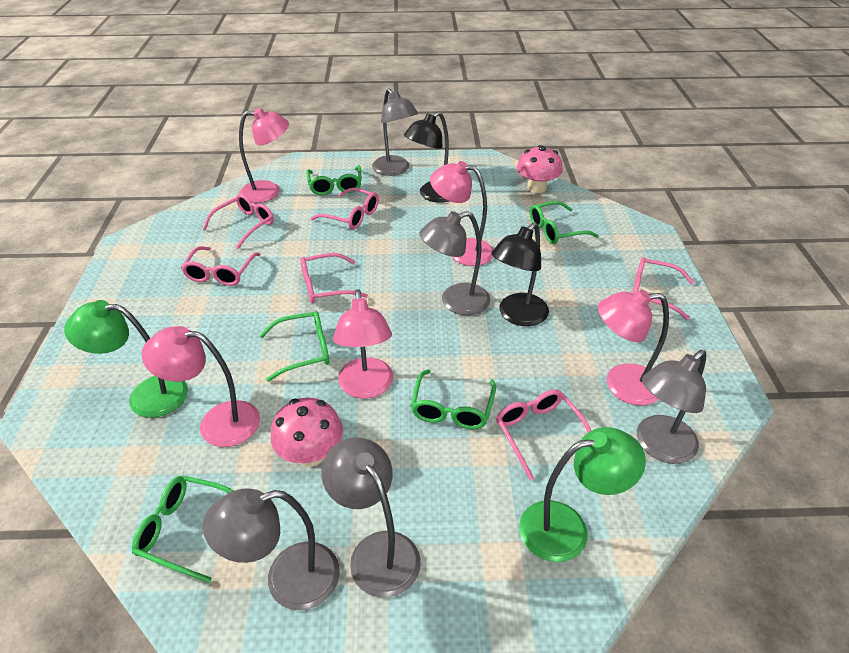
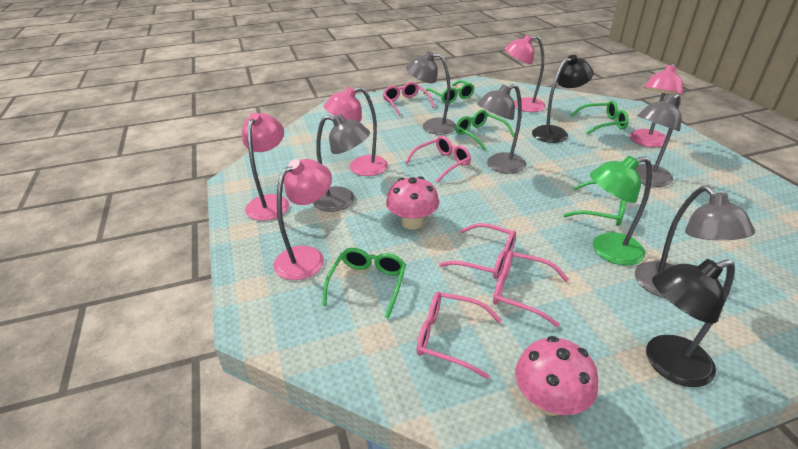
green lamp: 2 -> 1
pink glasses: 6 -> 5

